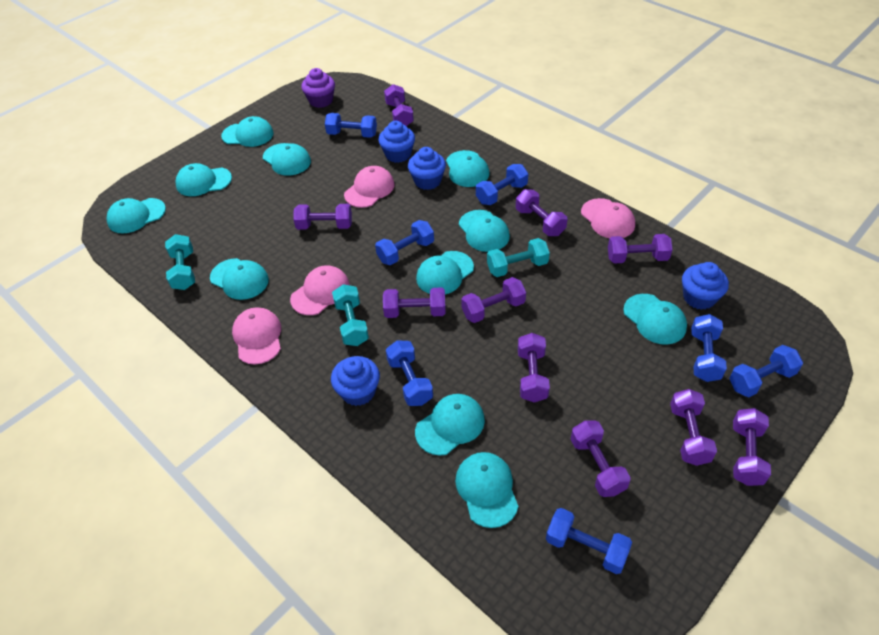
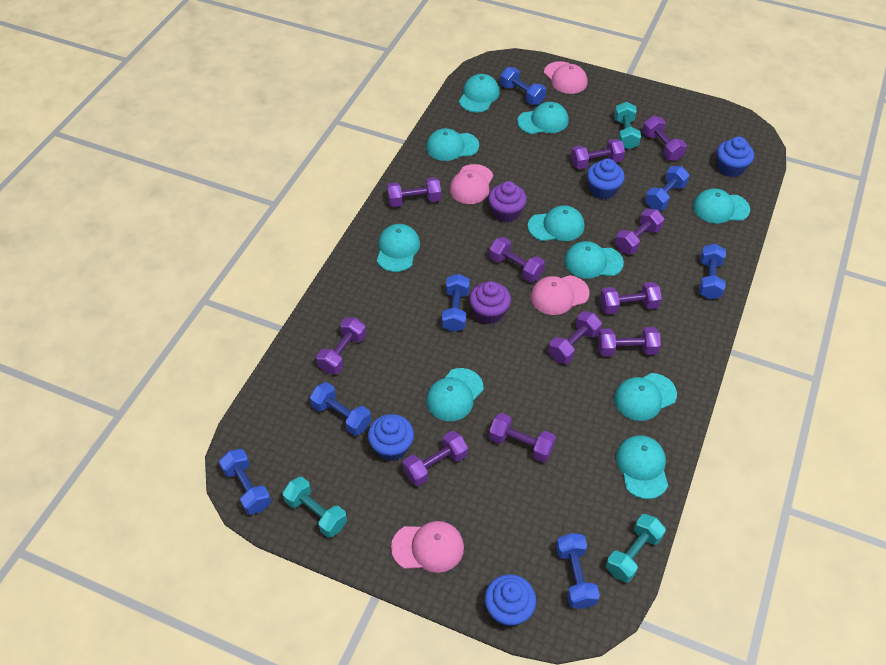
purple cupcake: 1 -> 2
purple dumbbell: 10 -> 11
turquoise cap: 11 -> 10

